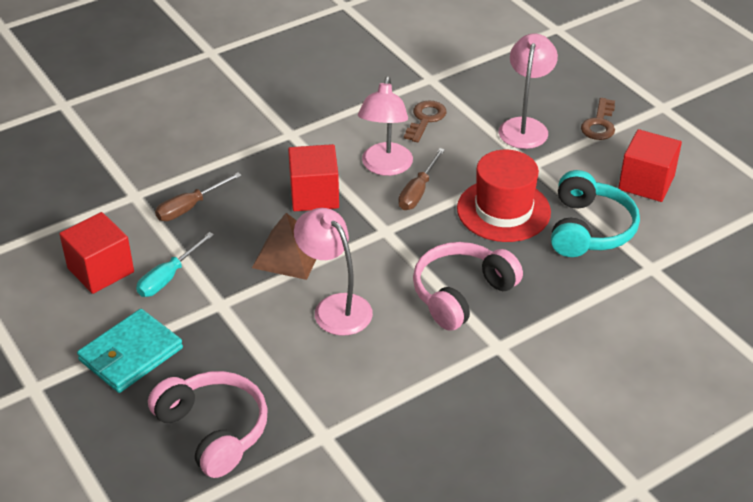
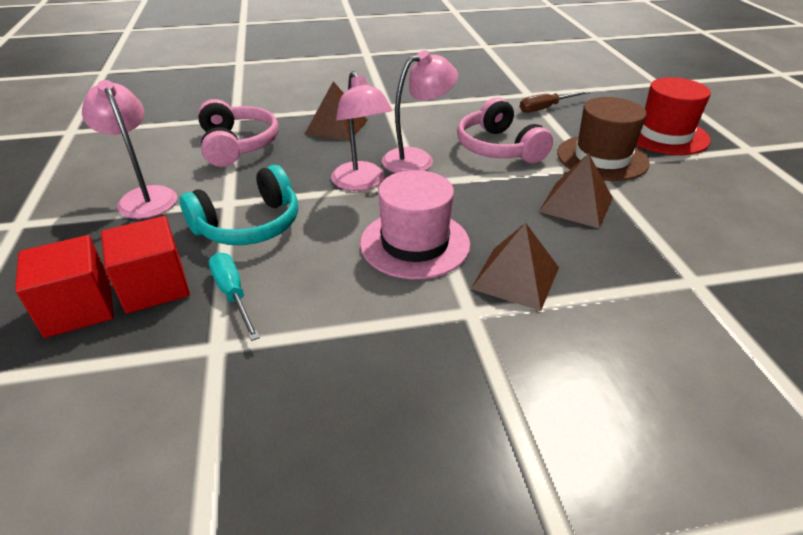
brown hat: 0 -> 1
brown key: 2 -> 0
brown pyramid: 1 -> 3
brown screwdriver: 2 -> 1
pink hat: 0 -> 1
red cube: 3 -> 2
turquoise wallet: 1 -> 0

